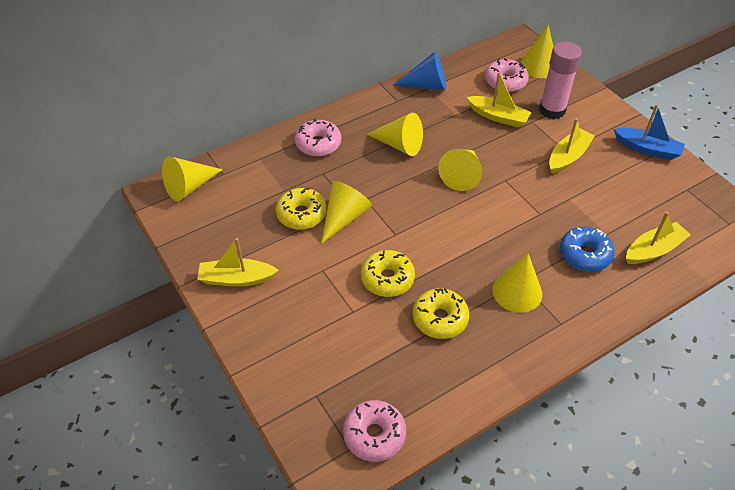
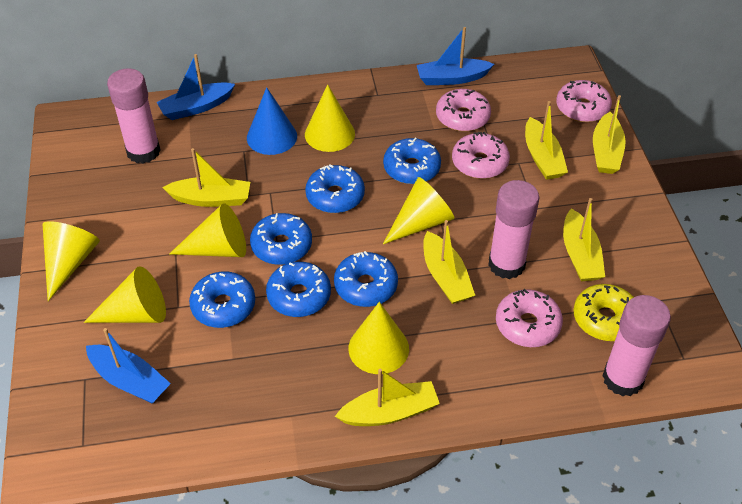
blue boat: 1 -> 3
blue donut: 1 -> 6
pink donut: 3 -> 4
pink glue stick: 1 -> 3
yellow boat: 4 -> 6
yellow donut: 3 -> 1

